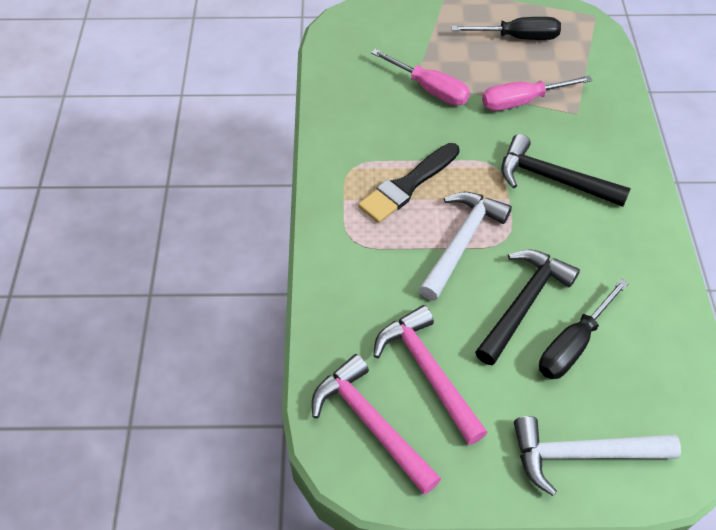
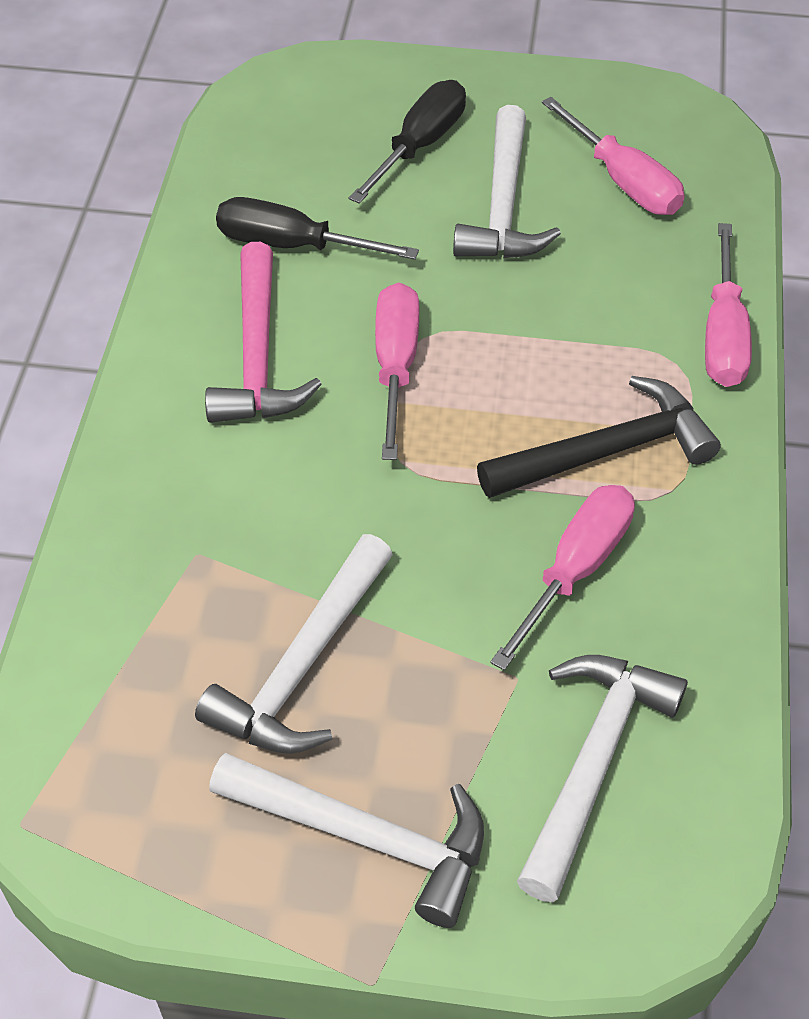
black brush: 1 -> 0
black hammer: 2 -> 1
pink hammer: 2 -> 1
pink screwdriver: 2 -> 4
white hammer: 2 -> 4

